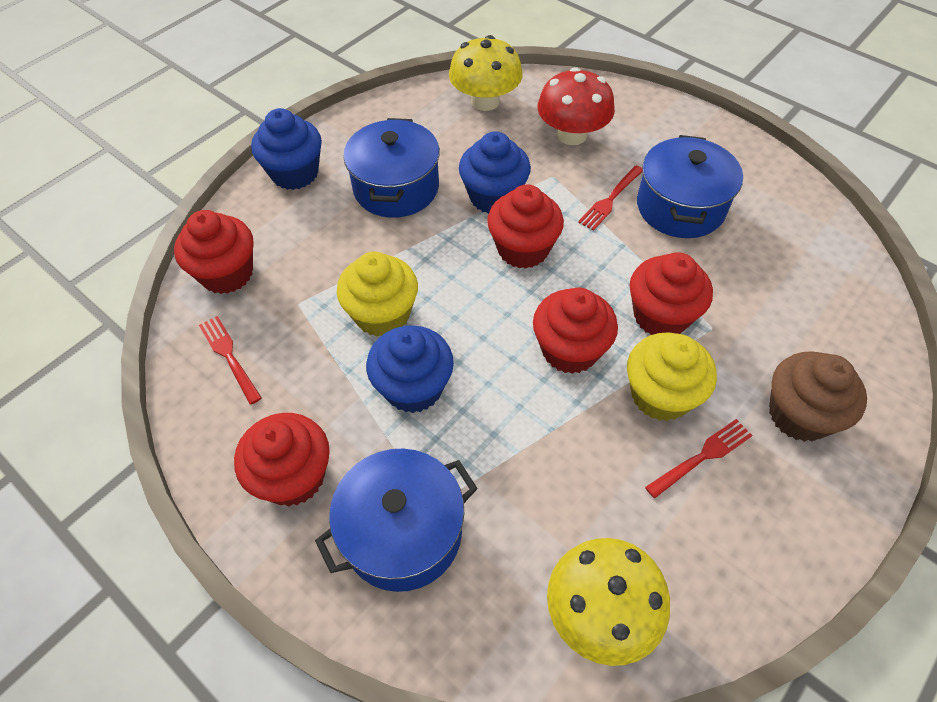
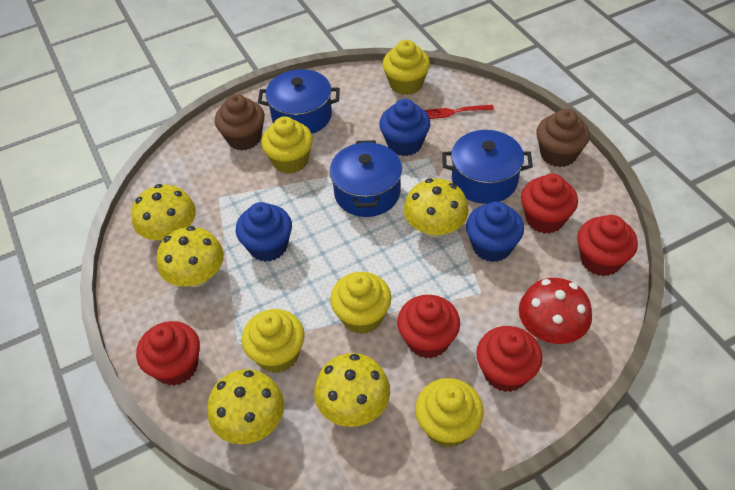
brown cupcake: 1 -> 2
red fork: 3 -> 1
yellow cupcake: 2 -> 5
yellow mushroom: 2 -> 5

